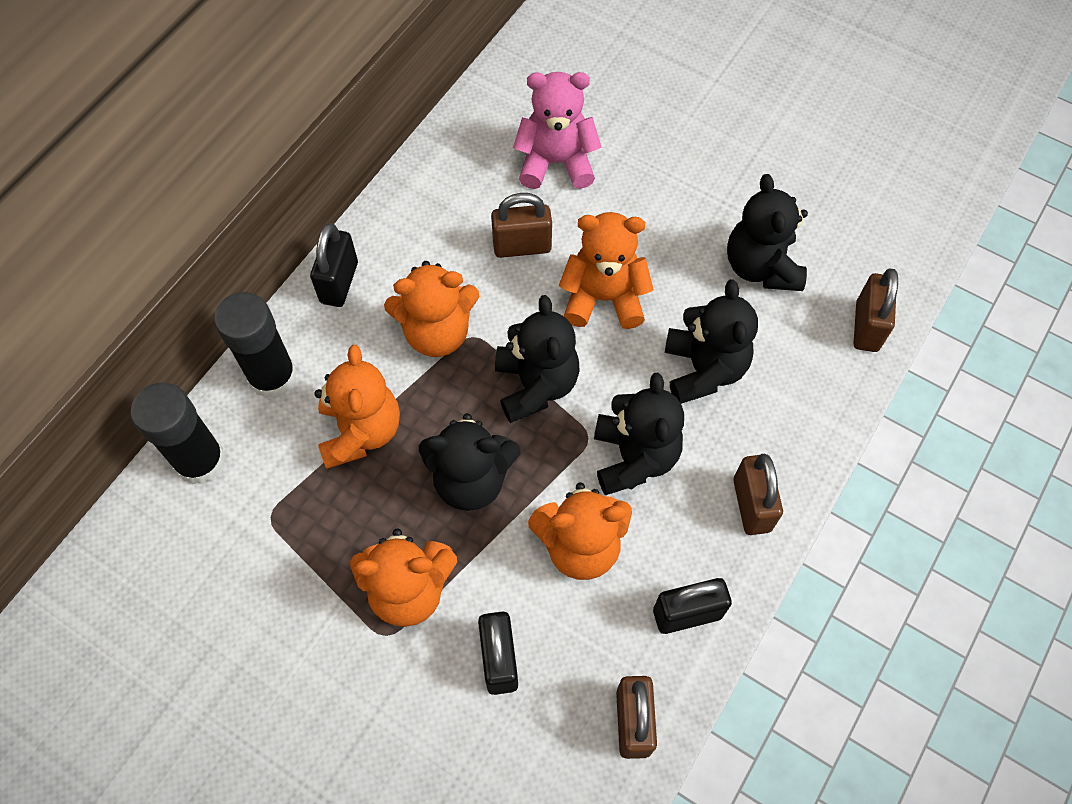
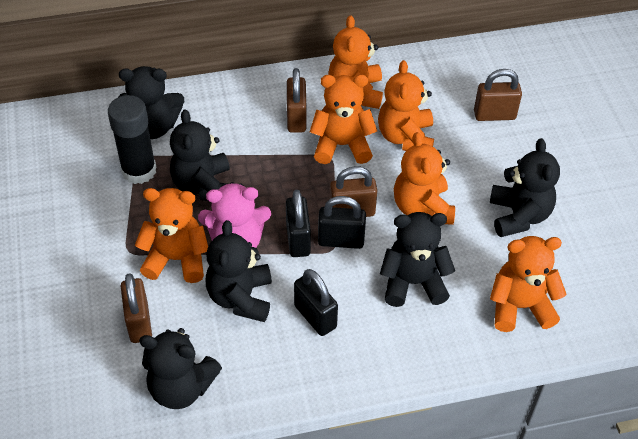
black glue stick: 2 -> 1
black teddy bear: 5 -> 6
orange teddy bear: 5 -> 6

